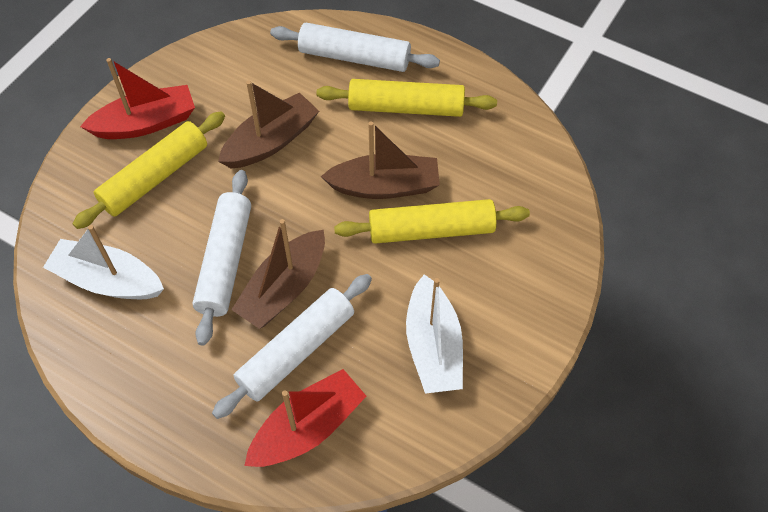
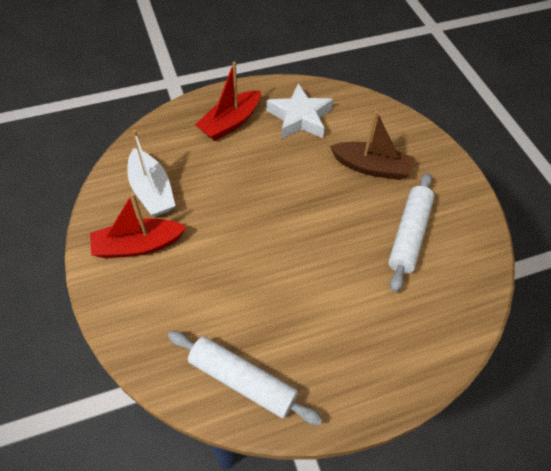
brown boat: 3 -> 1
white boat: 2 -> 1
white rolling pin: 3 -> 2
white star: 0 -> 1
yellow rolling pin: 3 -> 0

